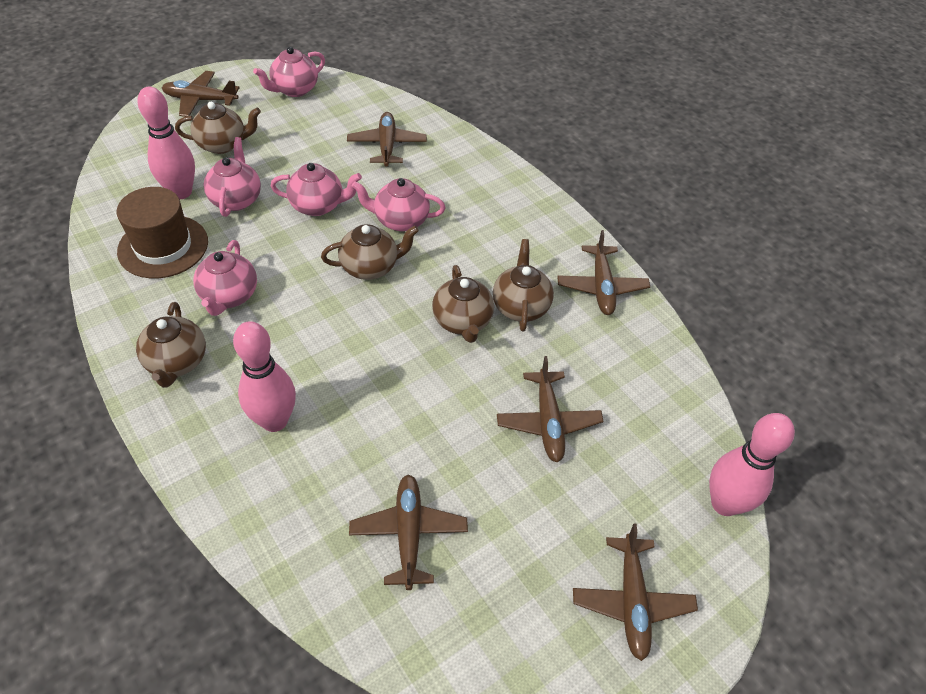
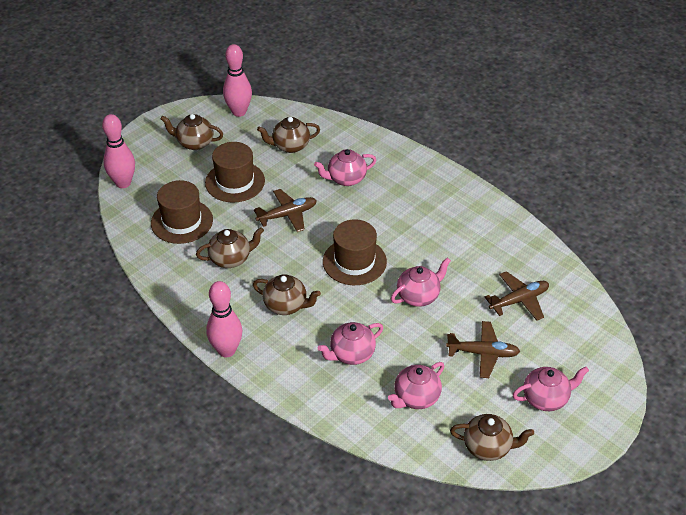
brown hat: 1 -> 3
brown plane: 6 -> 3

